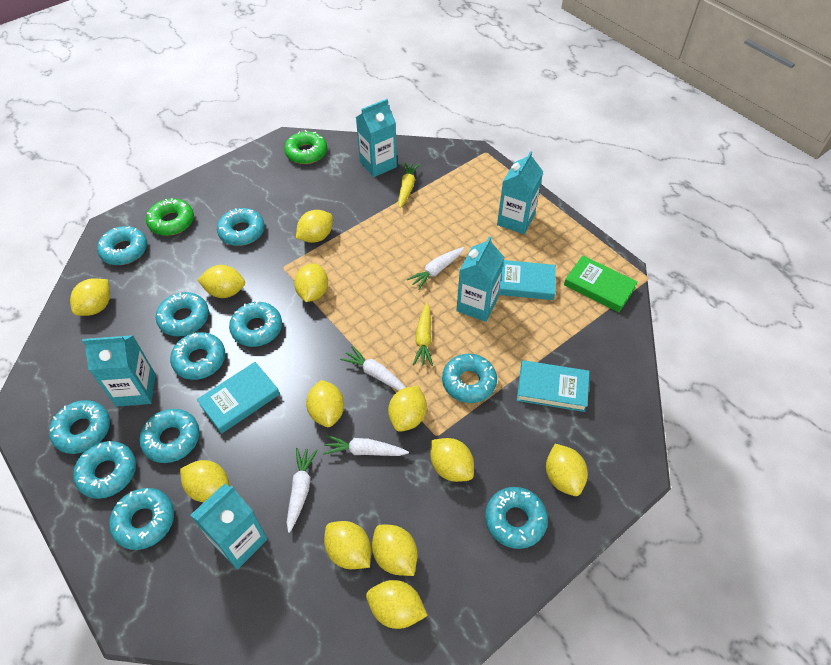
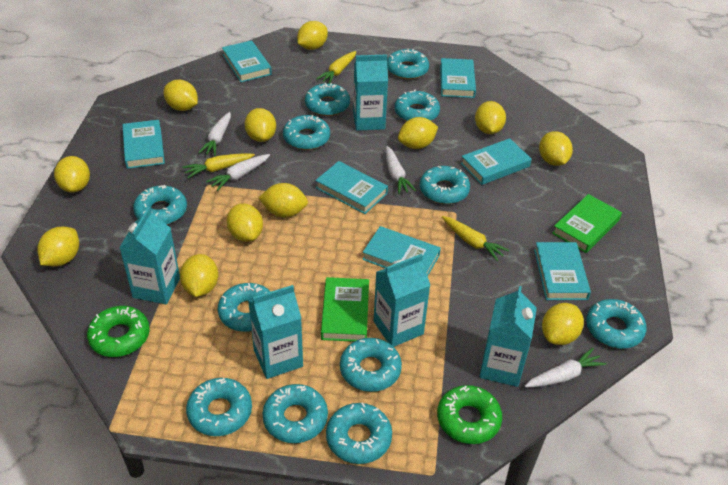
green book: 1 -> 2
turquoise book: 3 -> 7
turquoise donut: 11 -> 12
yellow carrot: 2 -> 3

